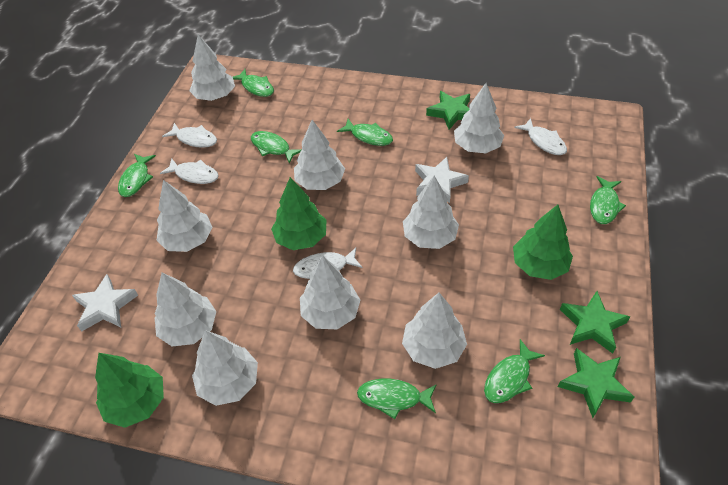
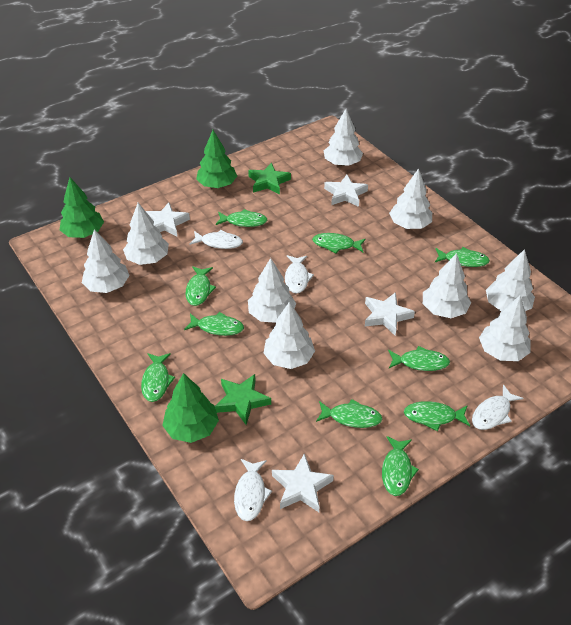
green fish: 7 -> 10
green star: 3 -> 2
white star: 2 -> 4

